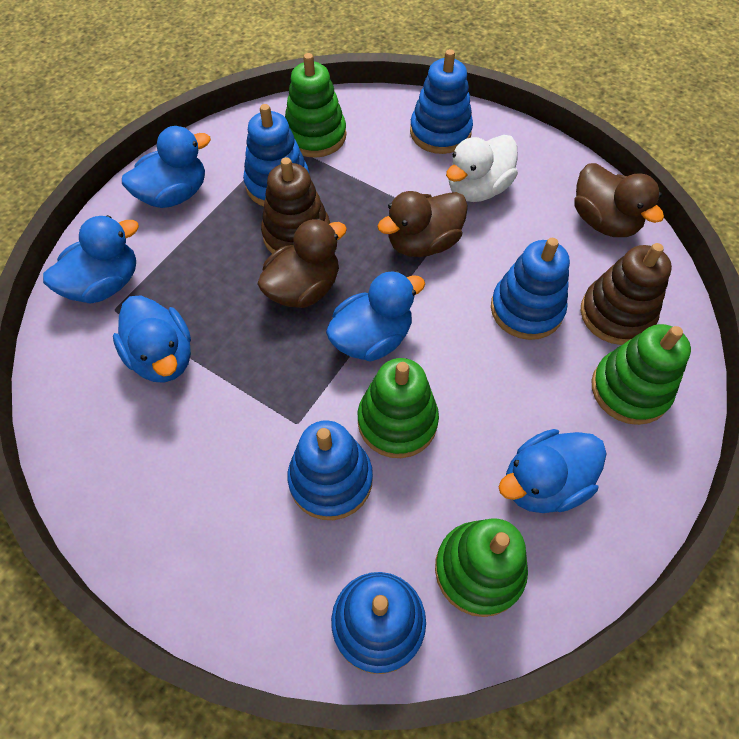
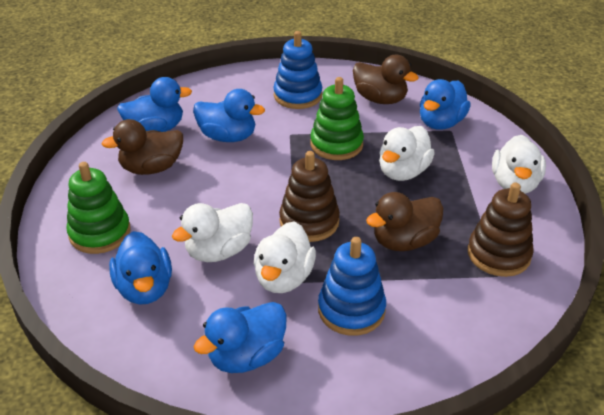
blue stacking toy: 5 -> 2
green stacking toy: 4 -> 2
white duck: 1 -> 4

